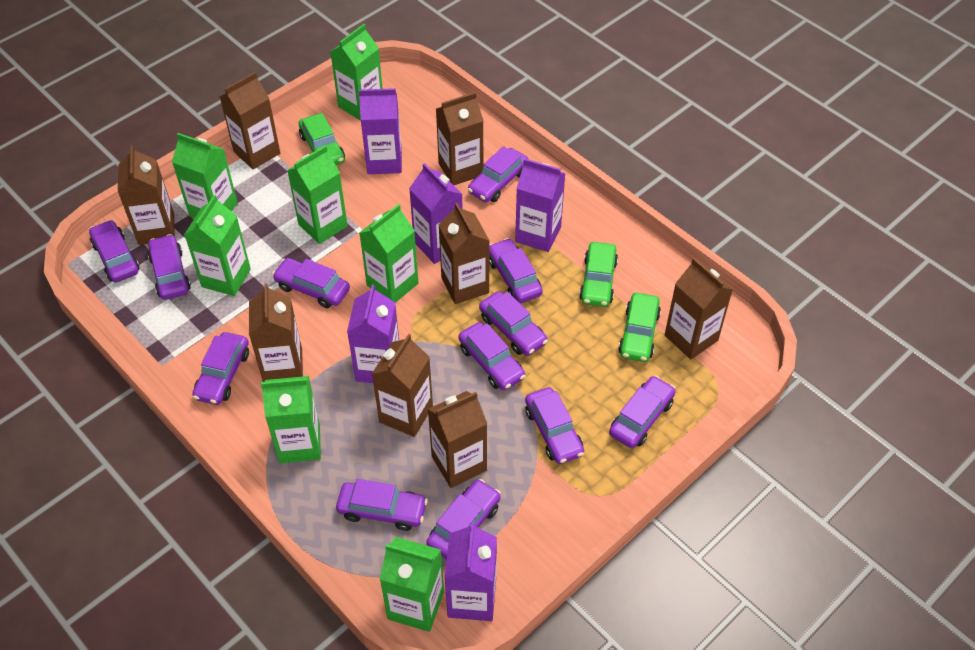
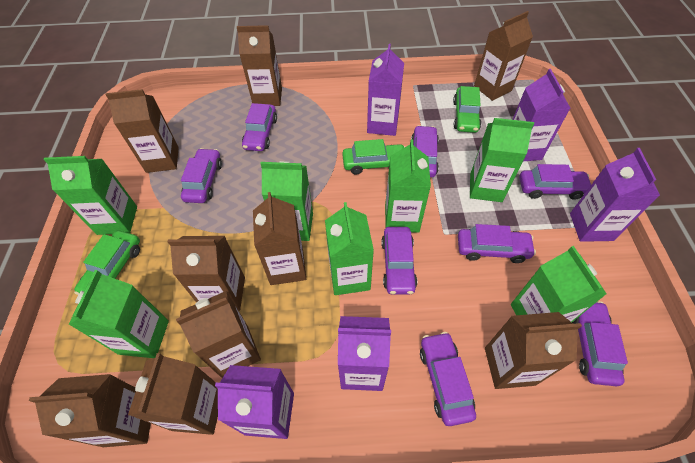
brown carton: 8 -> 9
purple car: 12 -> 8

